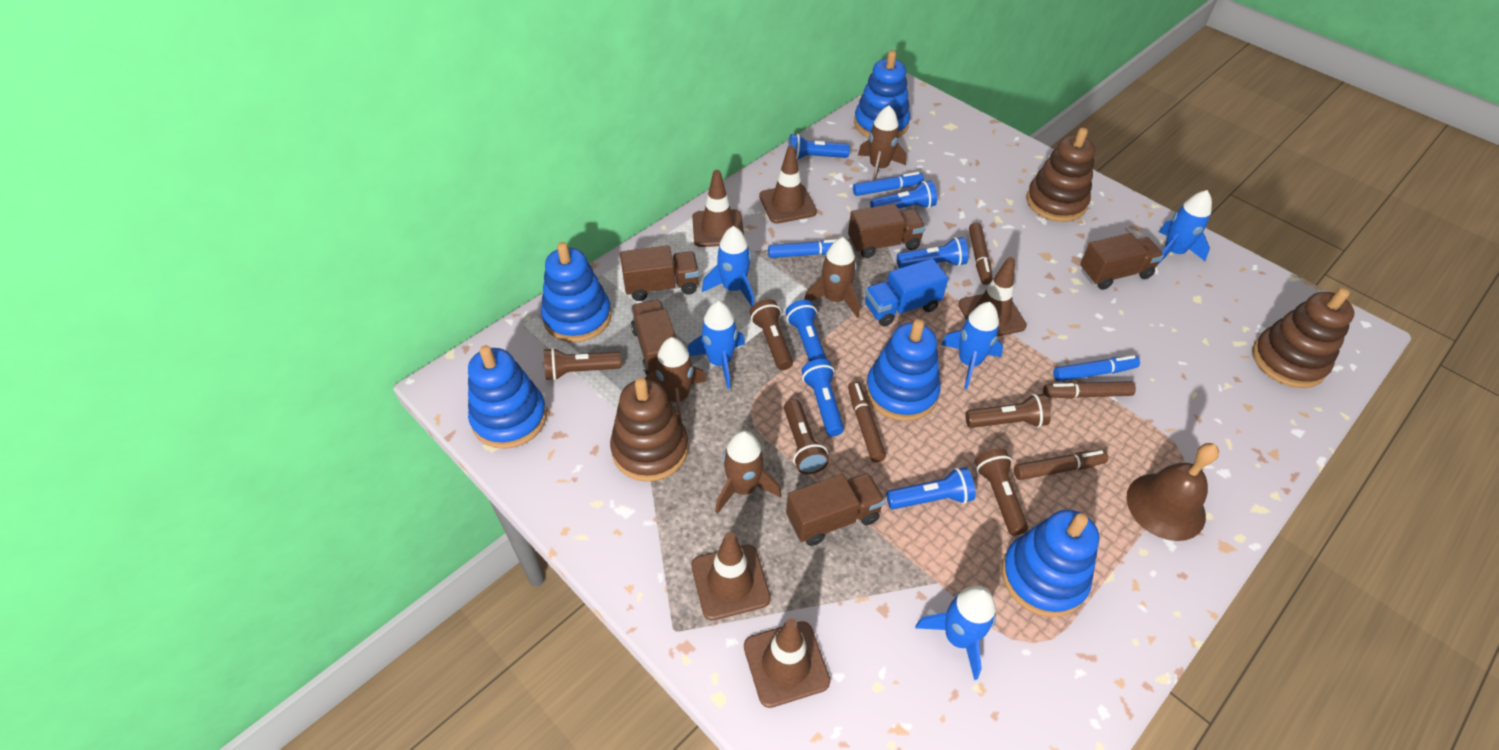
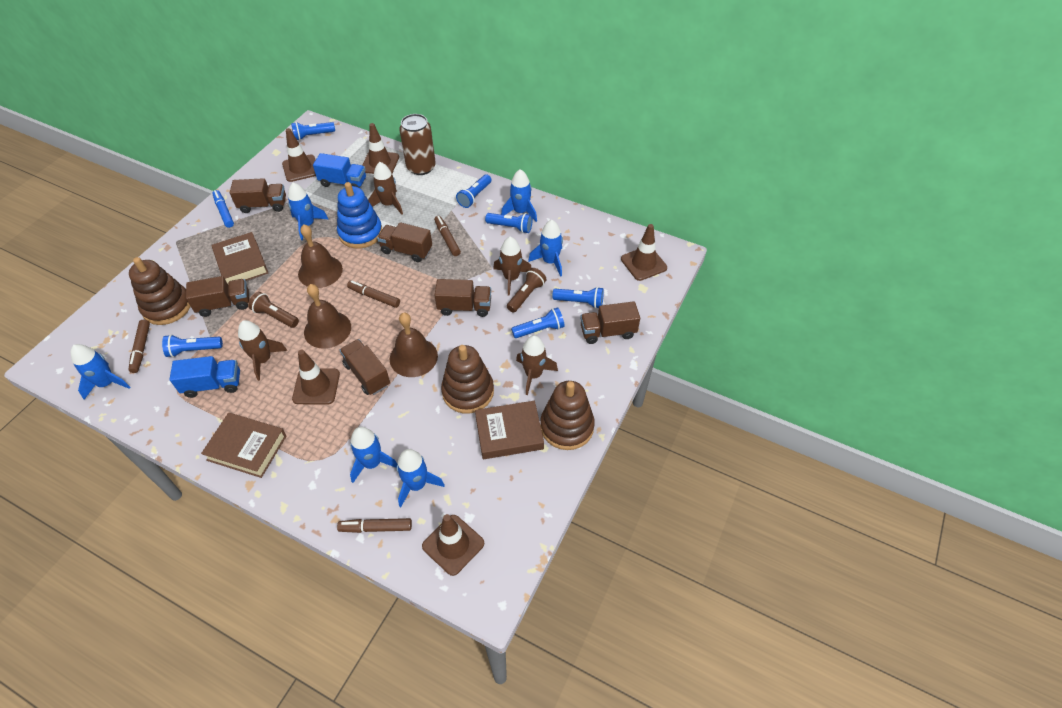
blue marker: 3 -> 1
blue rocket: 5 -> 6
blue stacking toy: 5 -> 1
blue truck: 1 -> 2
brown bell: 1 -> 3
brown book: 0 -> 3
brown can: 0 -> 1
brown flashlight: 5 -> 2
brown truck: 5 -> 6

